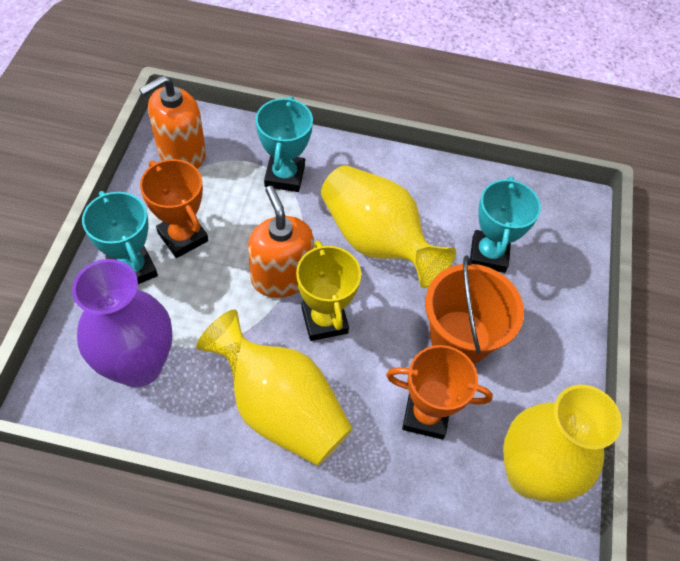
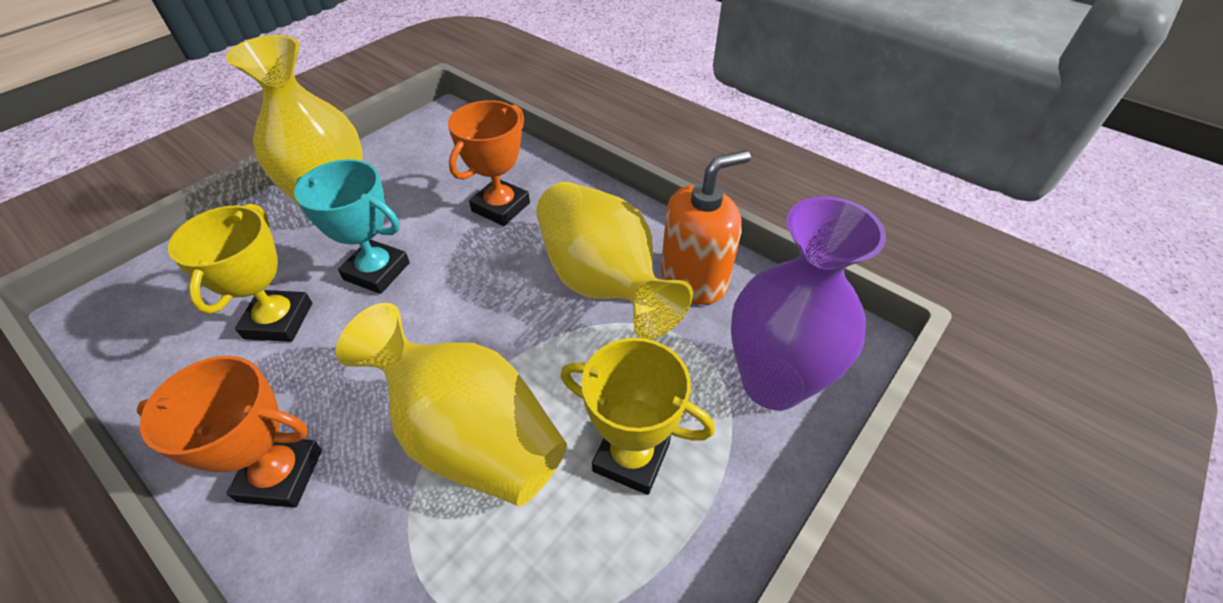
orange bucket: 1 -> 0
orange soap dispenser: 2 -> 1
turquoise trophy: 3 -> 1
yellow trophy: 1 -> 2

